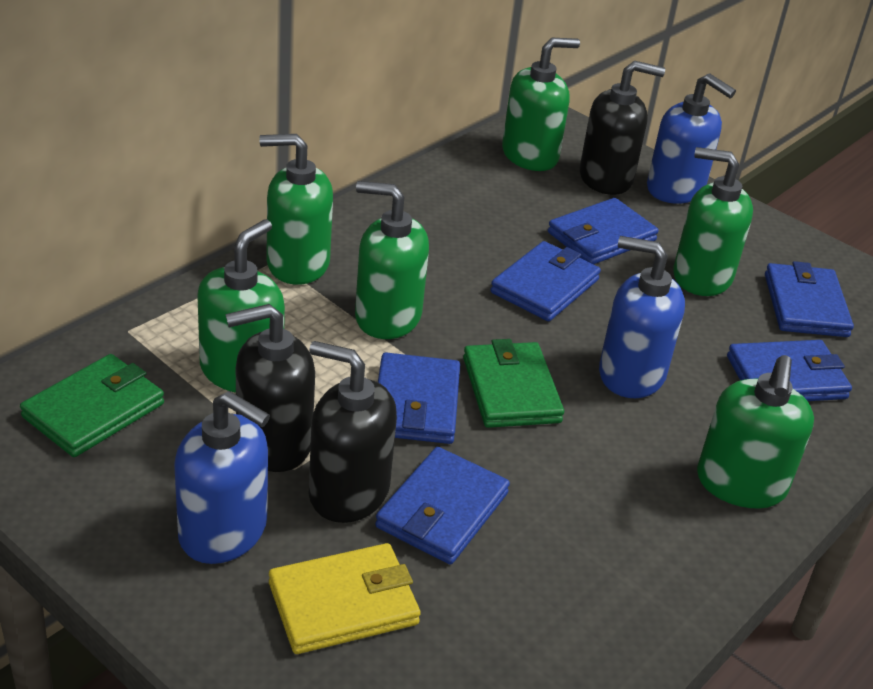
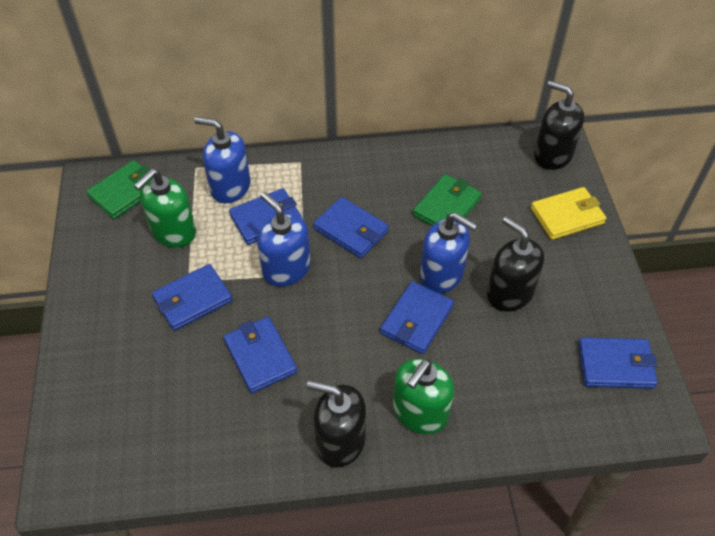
green soap dispenser: 6 -> 2

